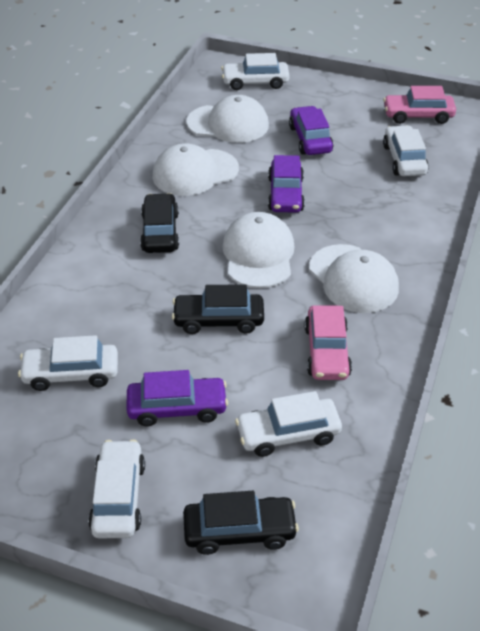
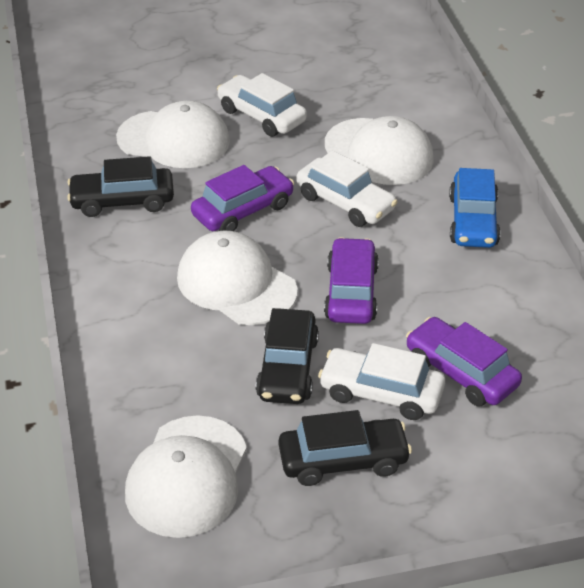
blue car: 0 -> 1
pink car: 2 -> 0
white car: 5 -> 3

